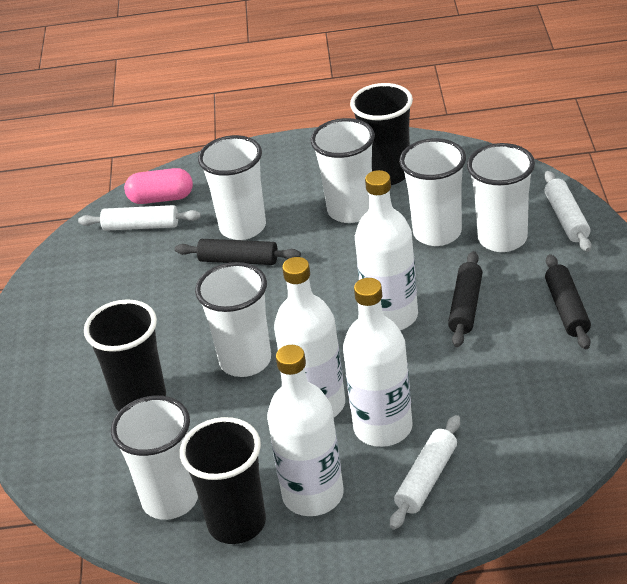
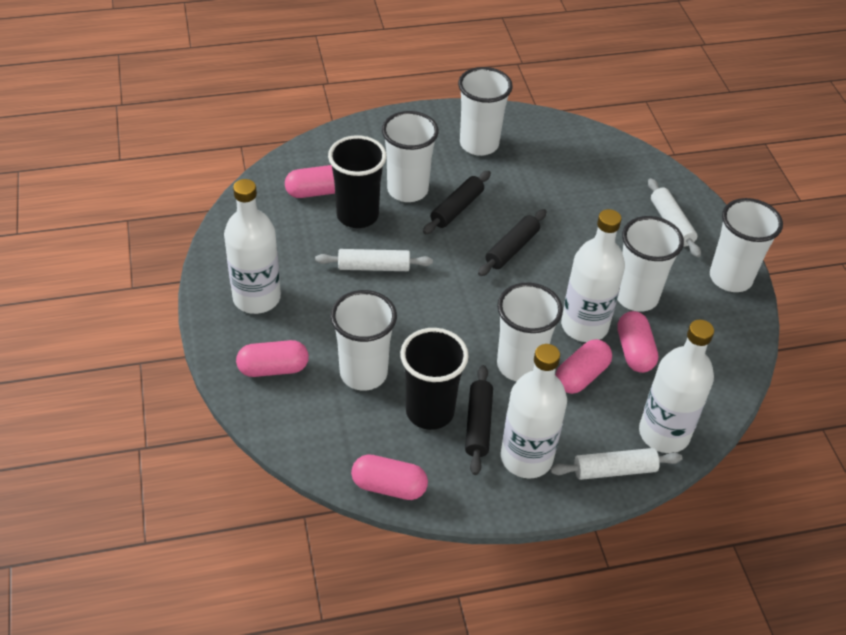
black cup: 3 -> 2
pink capsule: 1 -> 5

